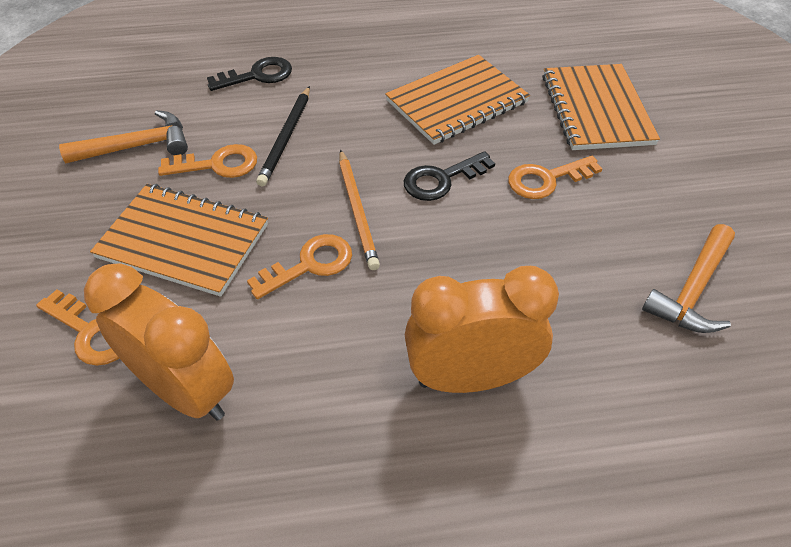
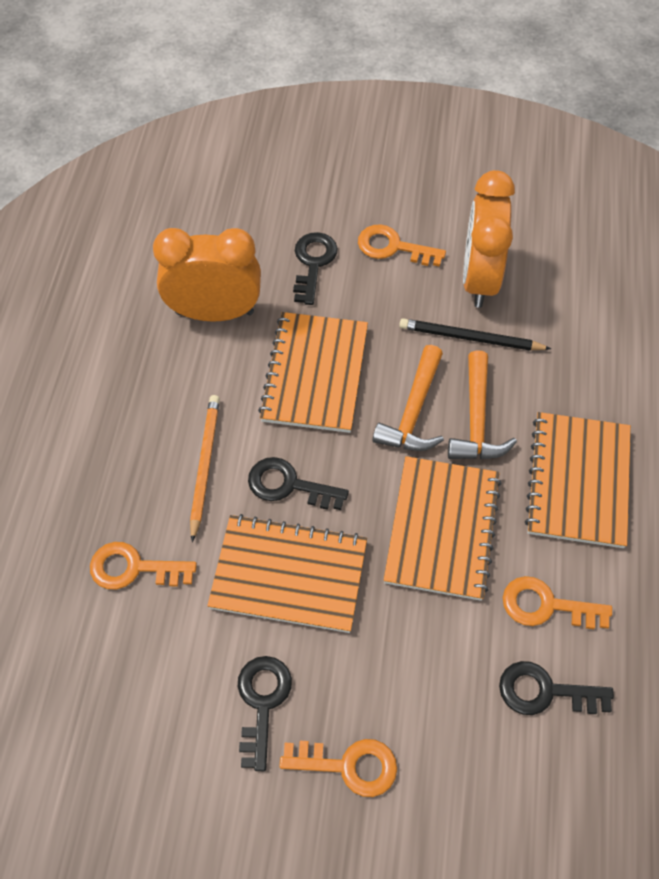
black key: 2 -> 4
orange notebook: 3 -> 4

